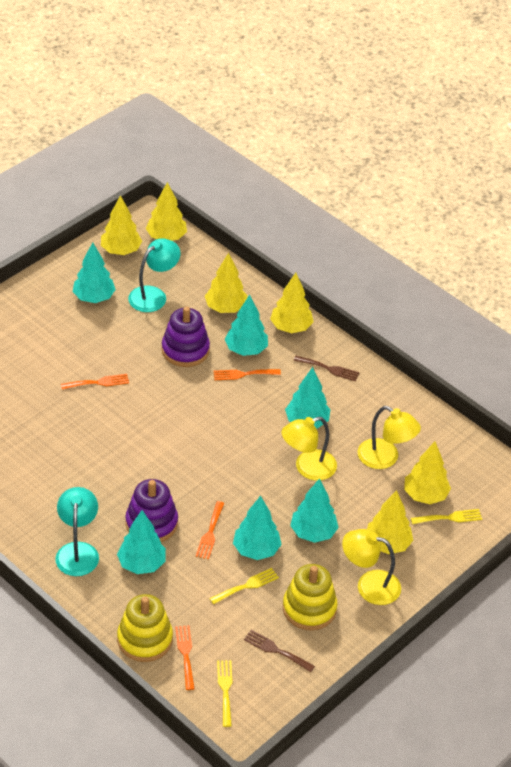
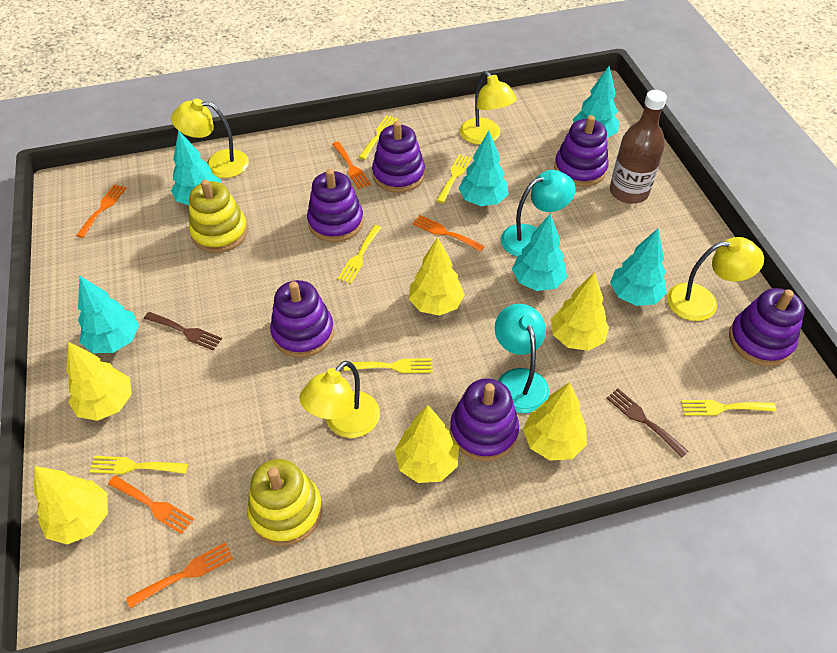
brown bottle: 0 -> 1
orange fork: 4 -> 5
purple stacking toy: 2 -> 6
yellow fork: 3 -> 6
yellow lamp: 3 -> 4

